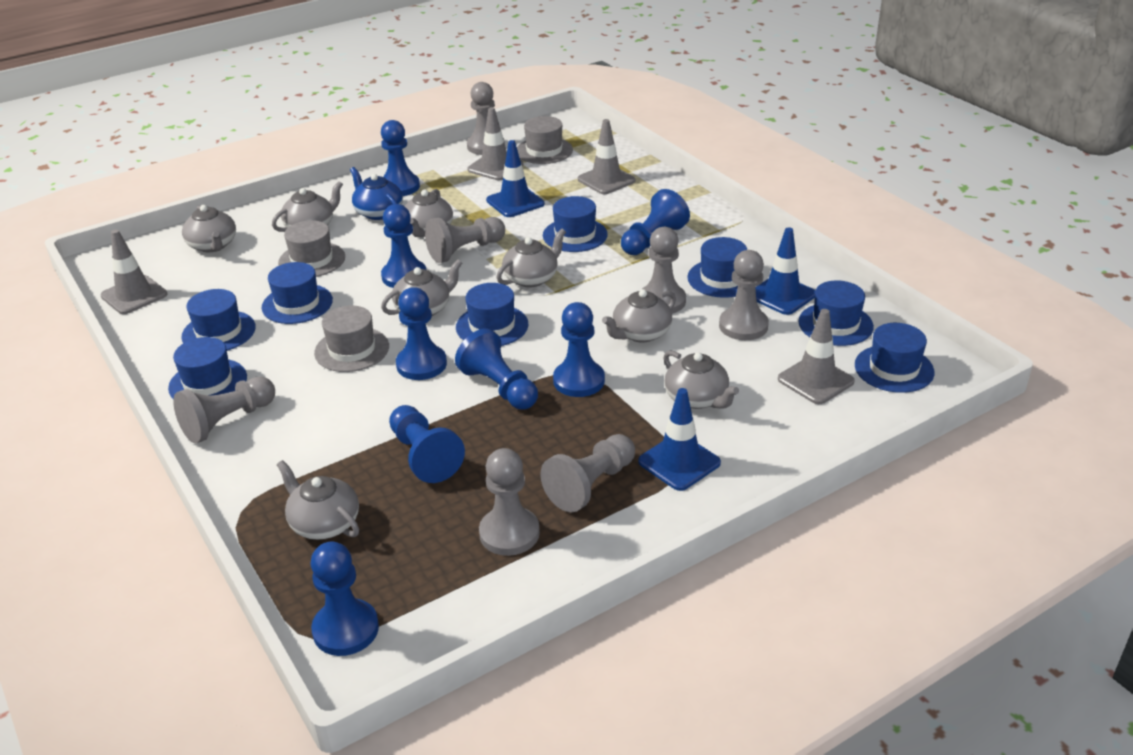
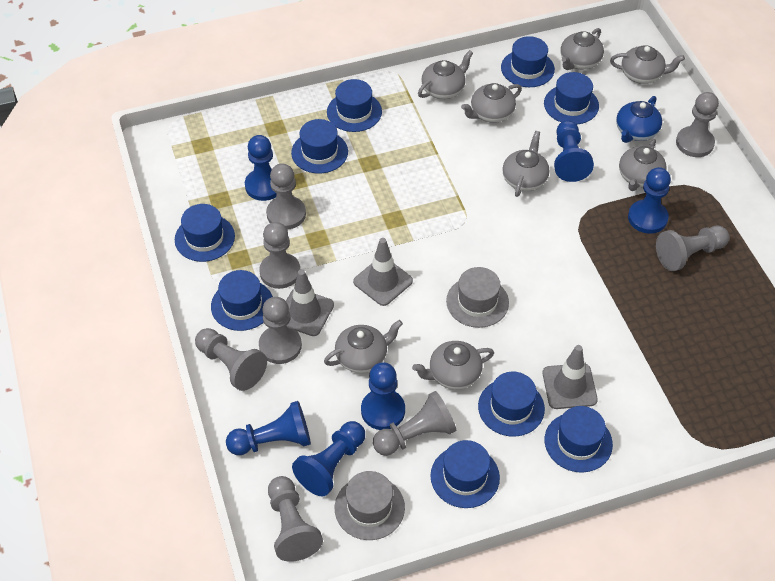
blue hat: 8 -> 9
blue pawn: 8 -> 6
blue traffic cone: 3 -> 0
grey hat: 3 -> 2
grey pawn: 7 -> 8
grey traffic cone: 4 -> 3

